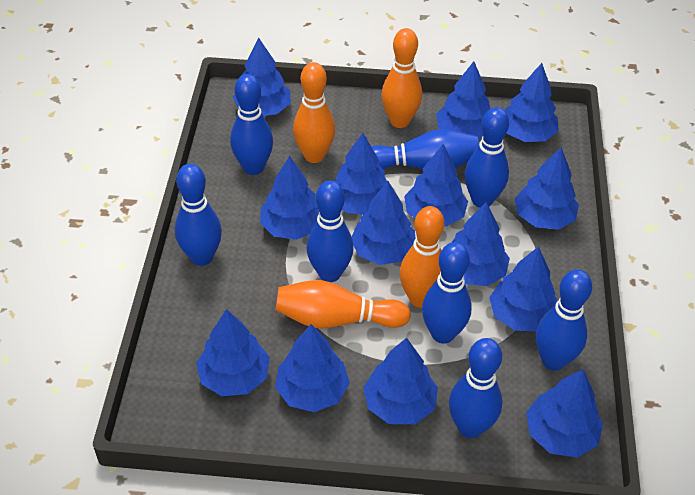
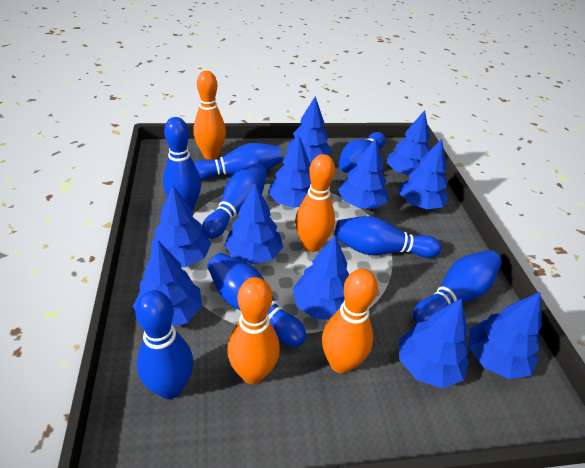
blue tree: 14 -> 11

